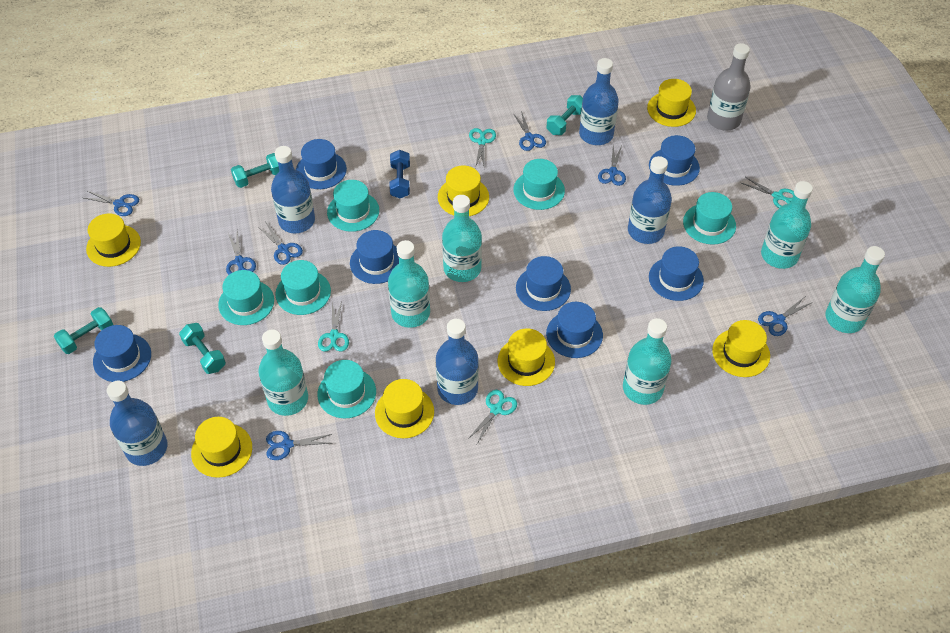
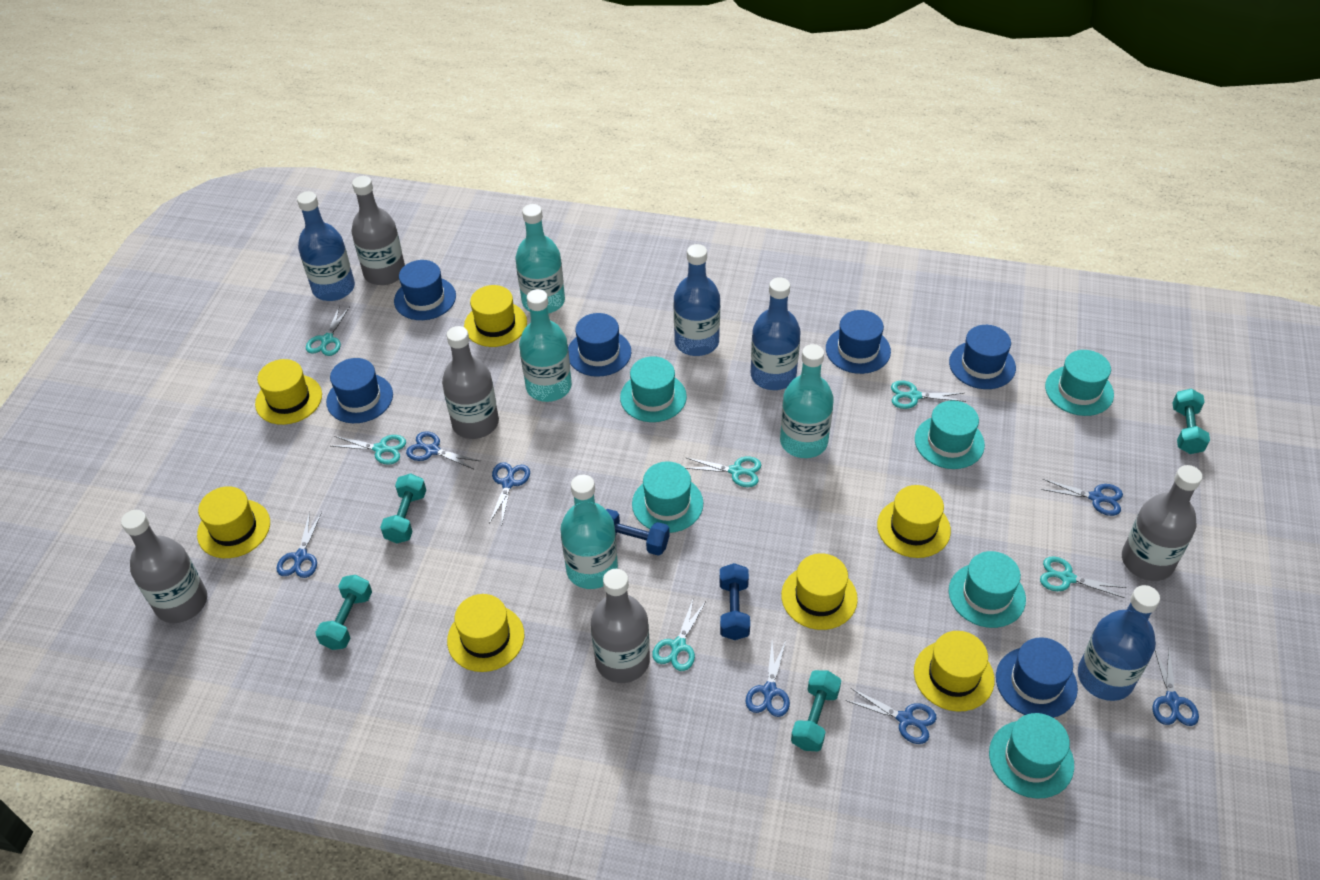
blue bottle: 5 -> 4
blue dumbbell: 1 -> 2
blue hat: 7 -> 6
grey bottle: 1 -> 5
turquoise bottle: 6 -> 4
turquoise scissors: 4 -> 6

